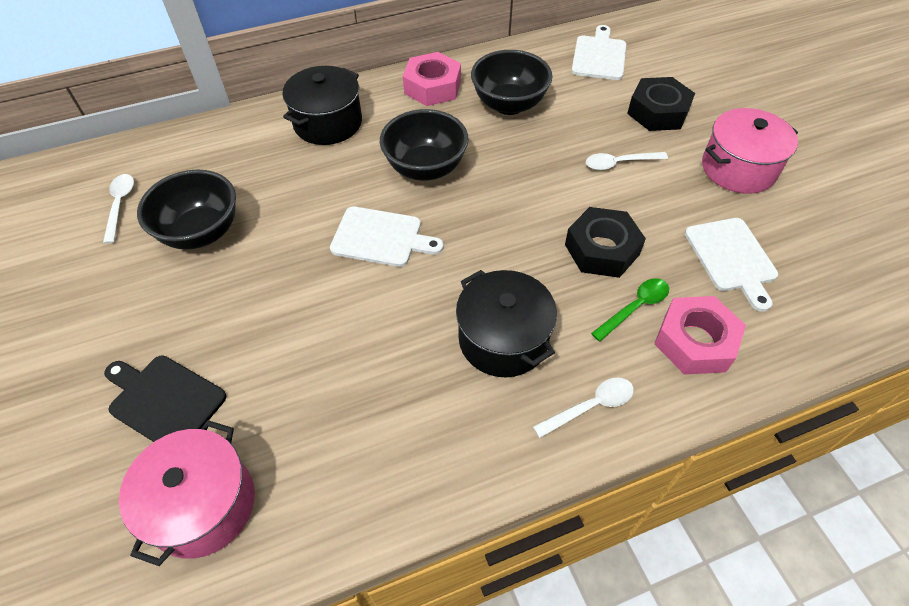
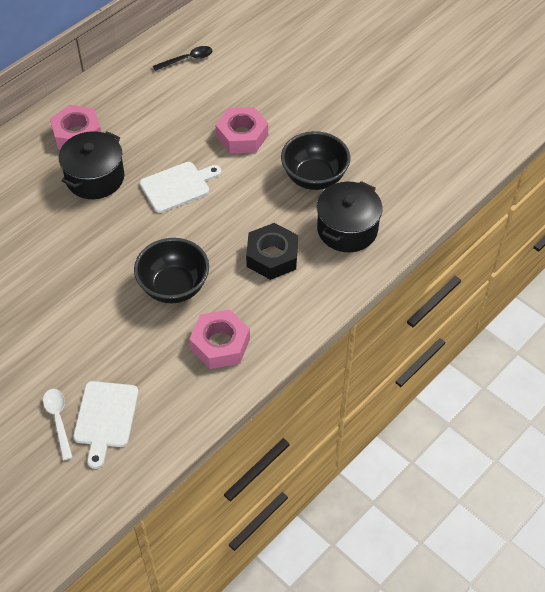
black bowl: 3 -> 2
black cutting board: 1 -> 0
black nut: 2 -> 1
black spoon: 0 -> 1
green spoon: 1 -> 0
pink nut: 2 -> 3
pink pot: 2 -> 0
white cutting board: 3 -> 2
white spoon: 3 -> 1

